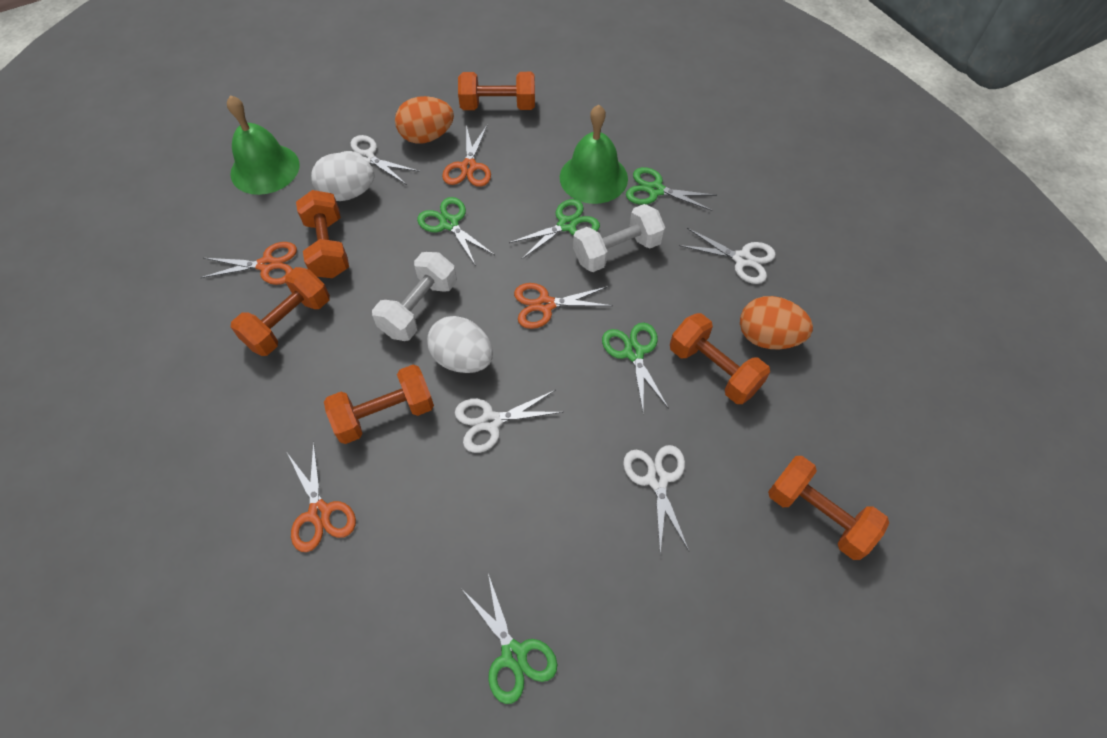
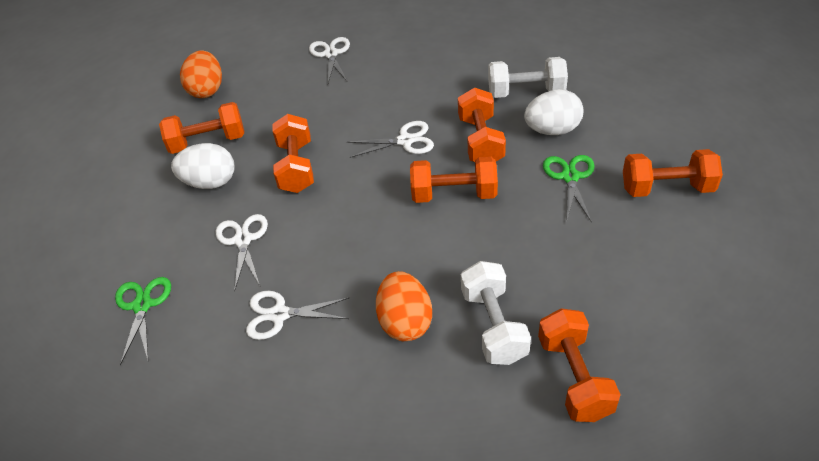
green bell: 2 -> 0
green scissors: 5 -> 2
orange scissors: 4 -> 0

